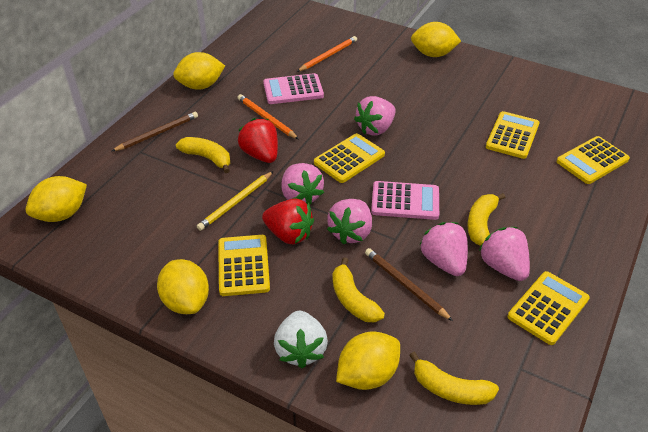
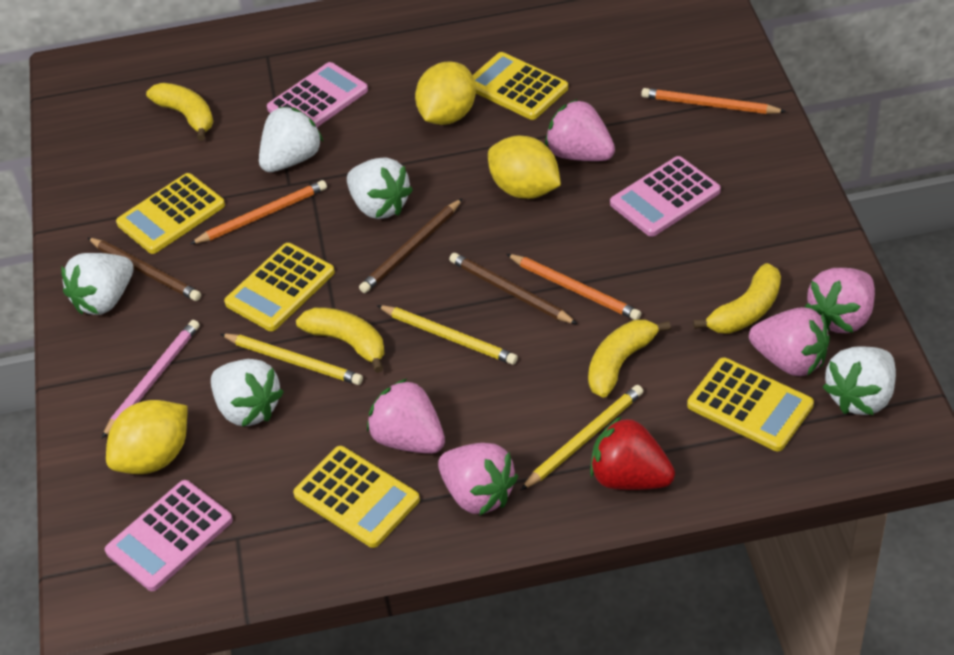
brown pencil: 2 -> 3
orange pencil: 2 -> 3
pink calculator: 2 -> 3
pink pencil: 0 -> 1
red strawberry: 2 -> 1
white strawberry: 1 -> 5
yellow lemon: 5 -> 3
yellow pencil: 1 -> 3

